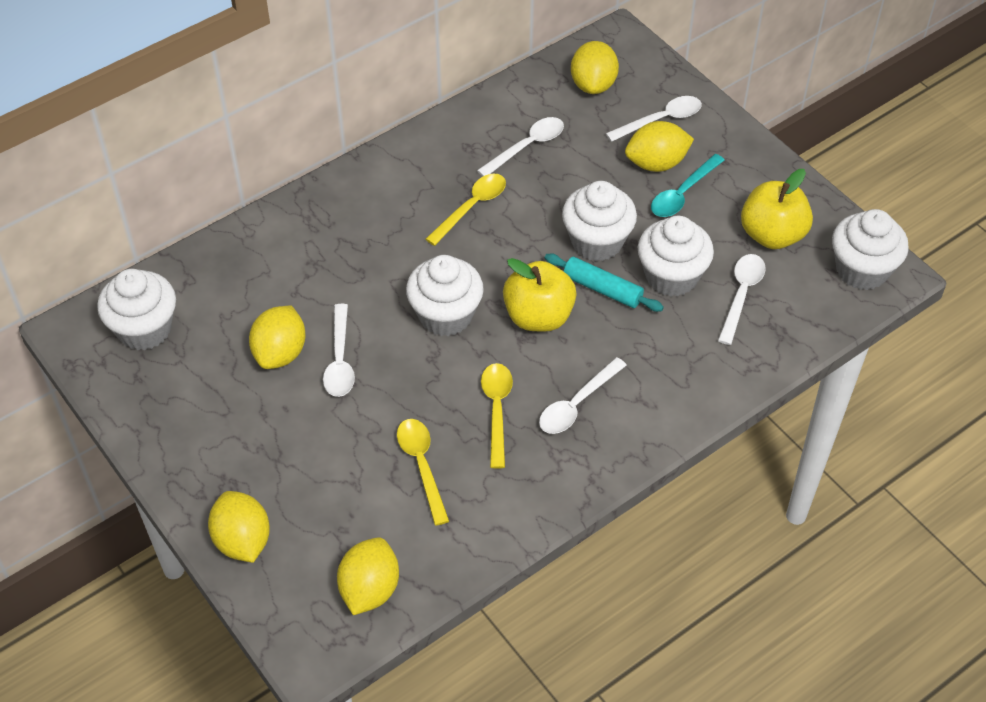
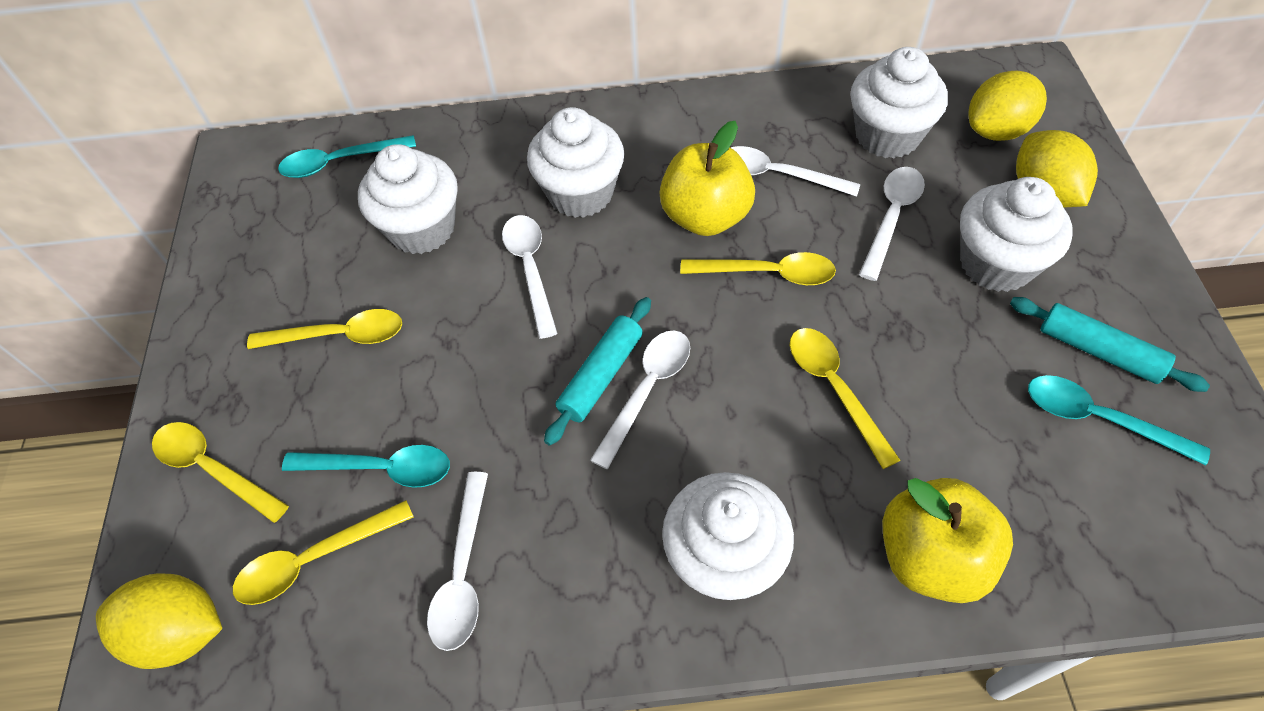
turquoise rolling pin: 1 -> 2
turquoise spoon: 1 -> 3
yellow lemon: 5 -> 3
yellow spoon: 3 -> 5

